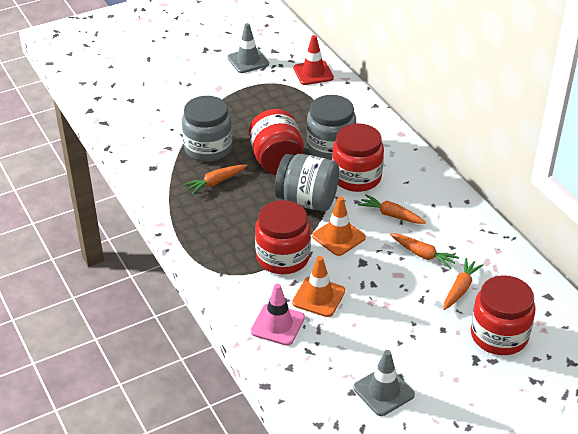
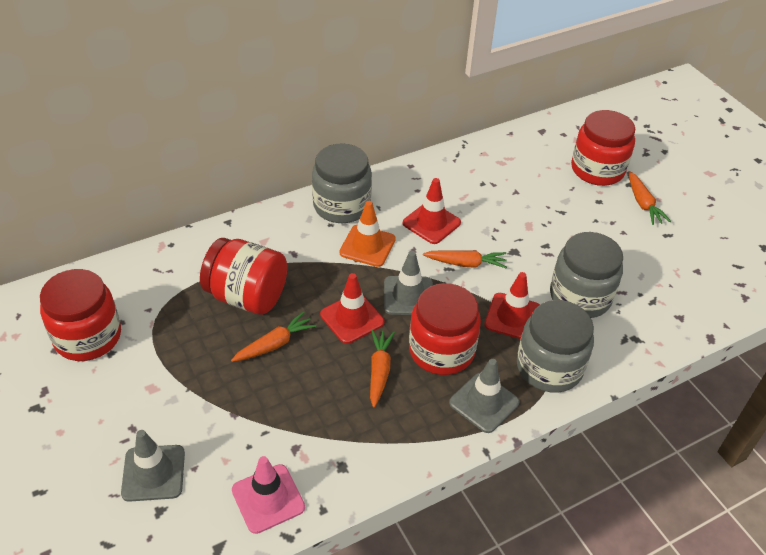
grey traffic cone: 2 -> 3
orange traffic cone: 2 -> 1
red traffic cone: 1 -> 3

